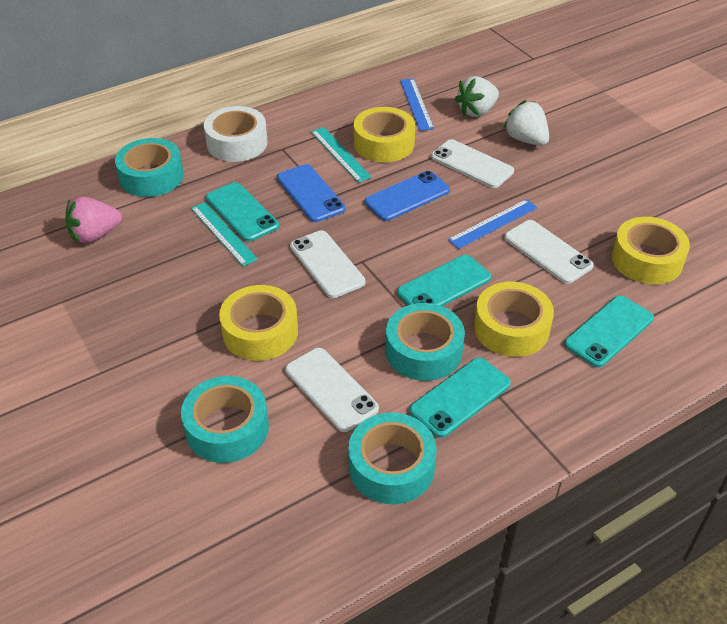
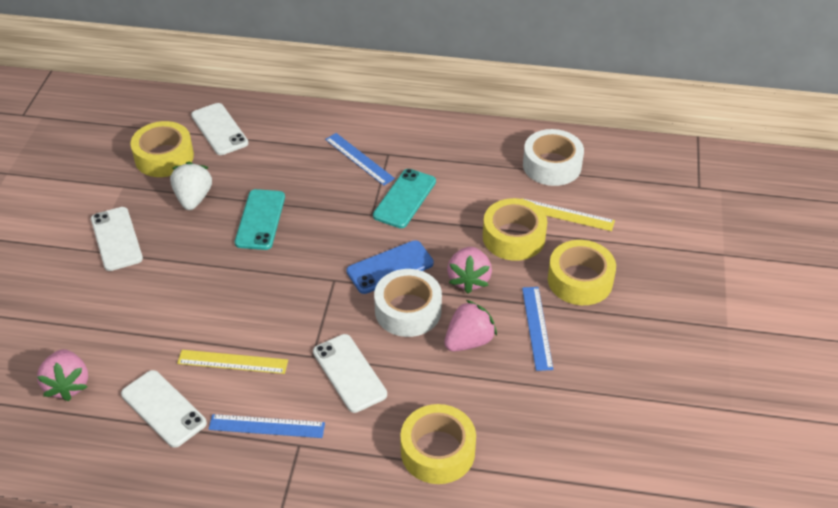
blue phone: 2 -> 1
blue ruler: 2 -> 3
pink strawberry: 1 -> 3
turquoise phone: 4 -> 2
turquoise ruler: 2 -> 0
turquoise tape: 4 -> 0
white strawberry: 2 -> 1
white tape: 1 -> 2
yellow ruler: 0 -> 2

